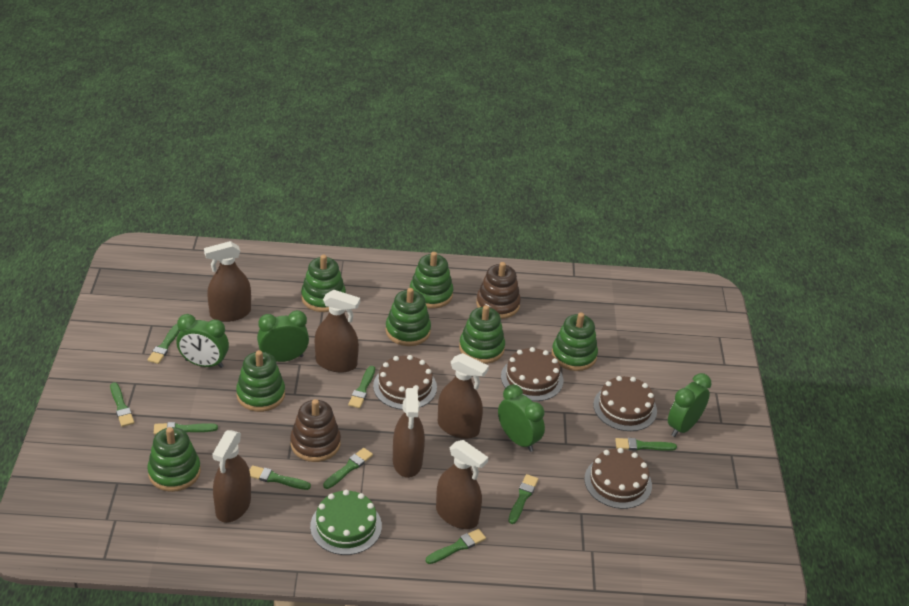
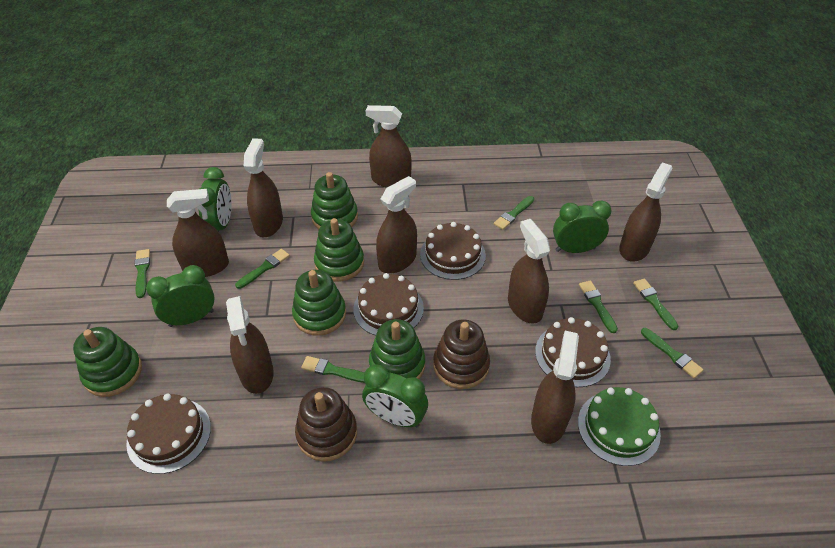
brown spray bottle: 6 -> 8
green brush: 9 -> 7
green stacking toy: 7 -> 5

